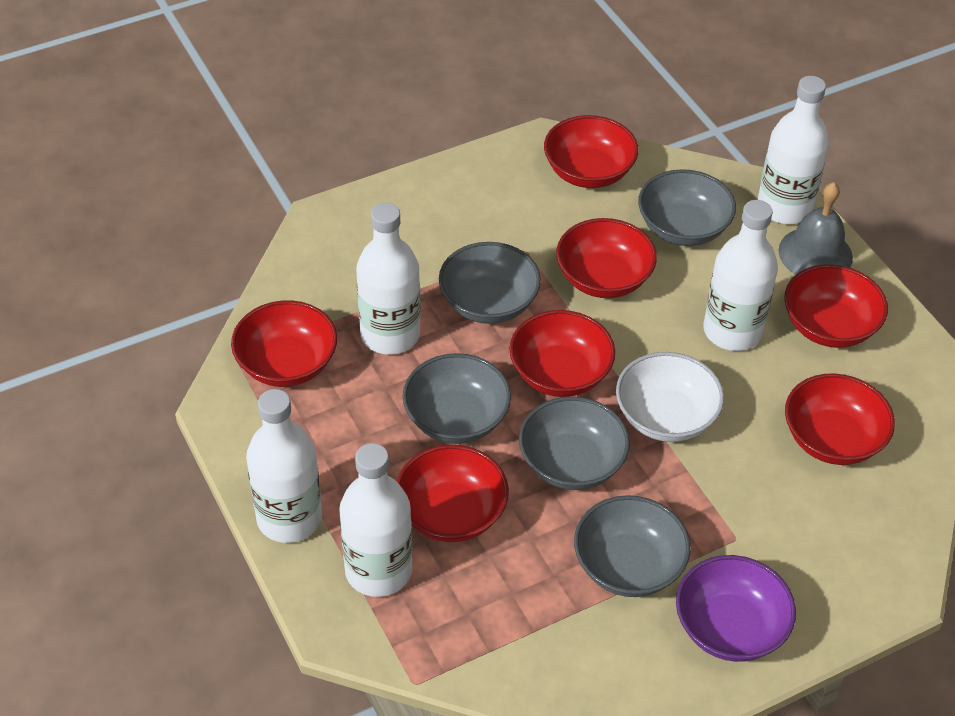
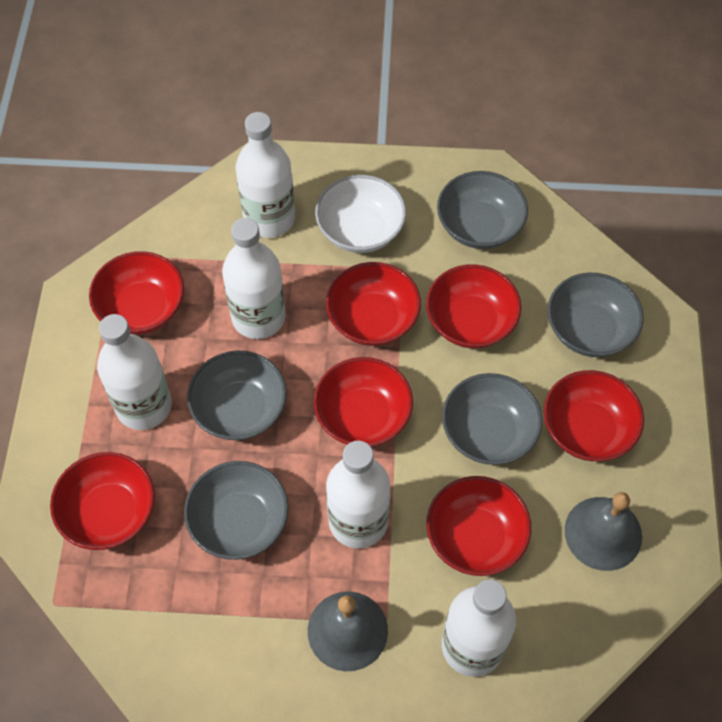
grey bell: 1 -> 2
purple bowl: 1 -> 0

